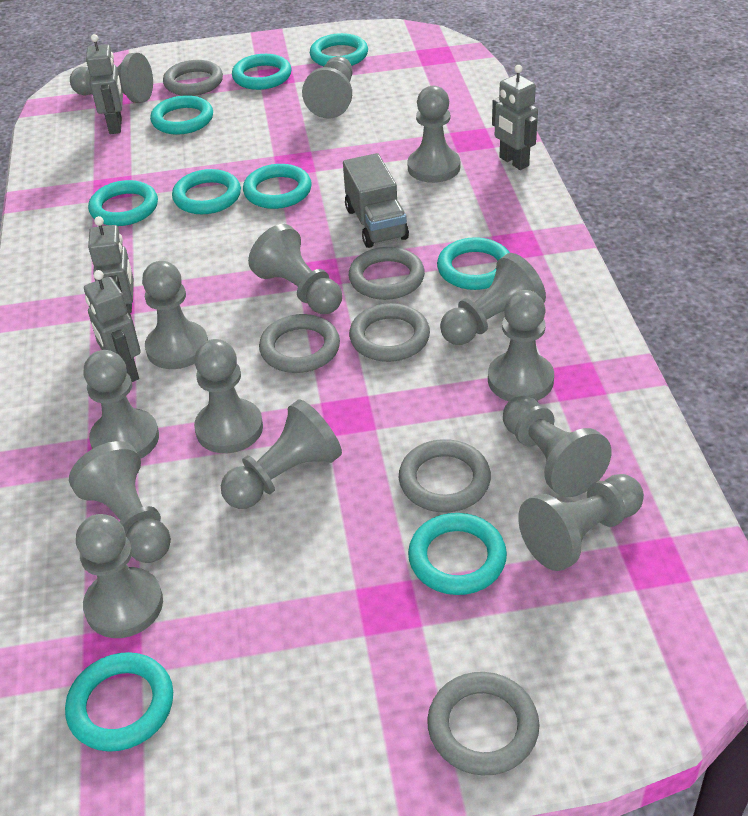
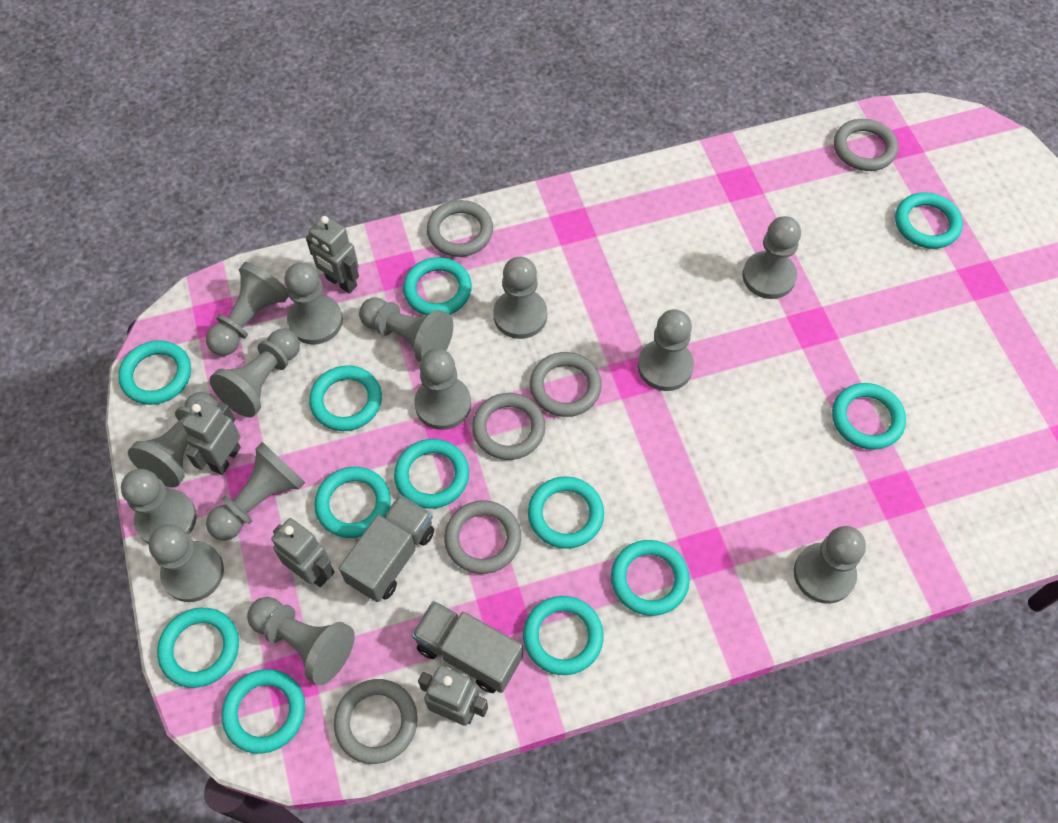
grey truck: 1 -> 2
turquoise ring: 9 -> 12

